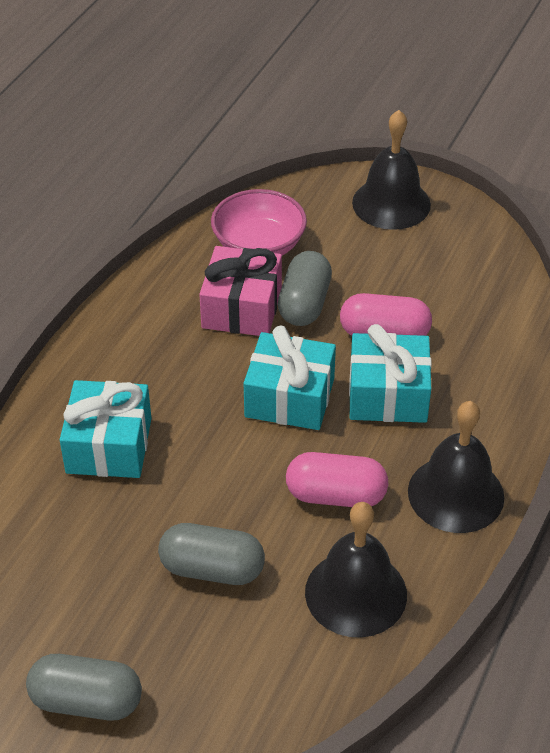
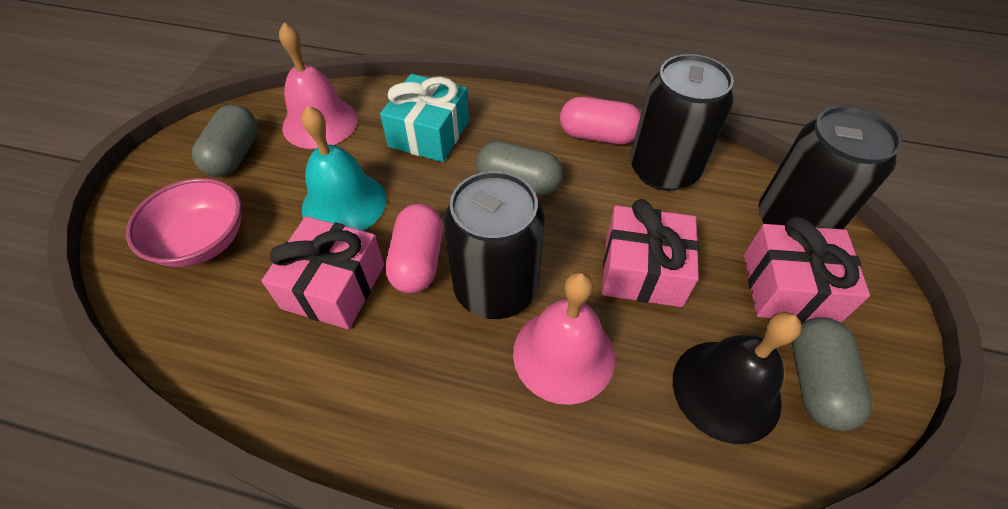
black bell: 3 -> 1
black can: 0 -> 3
pink bell: 0 -> 2
pink gift: 1 -> 3
turquoise bell: 0 -> 1
turquoise gift: 3 -> 1

